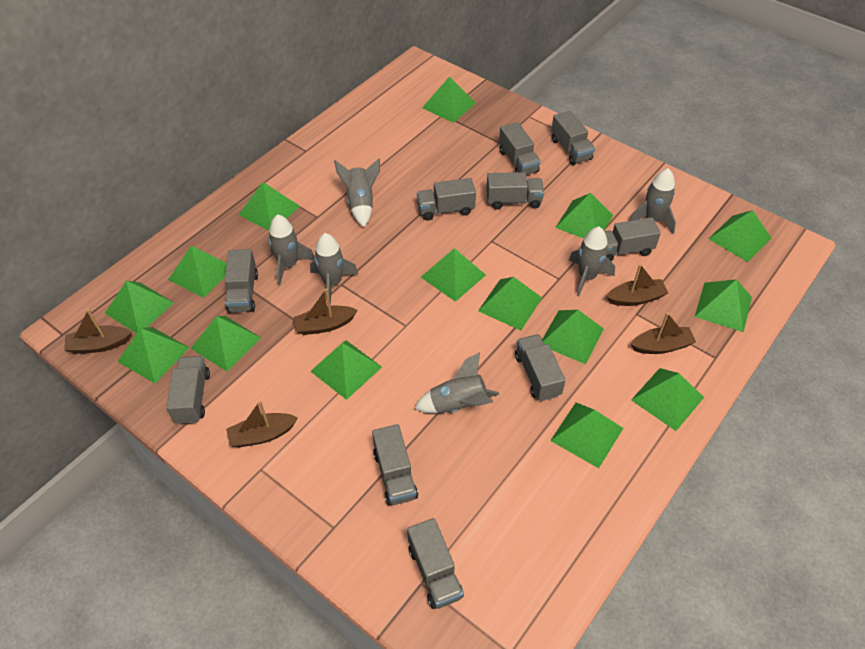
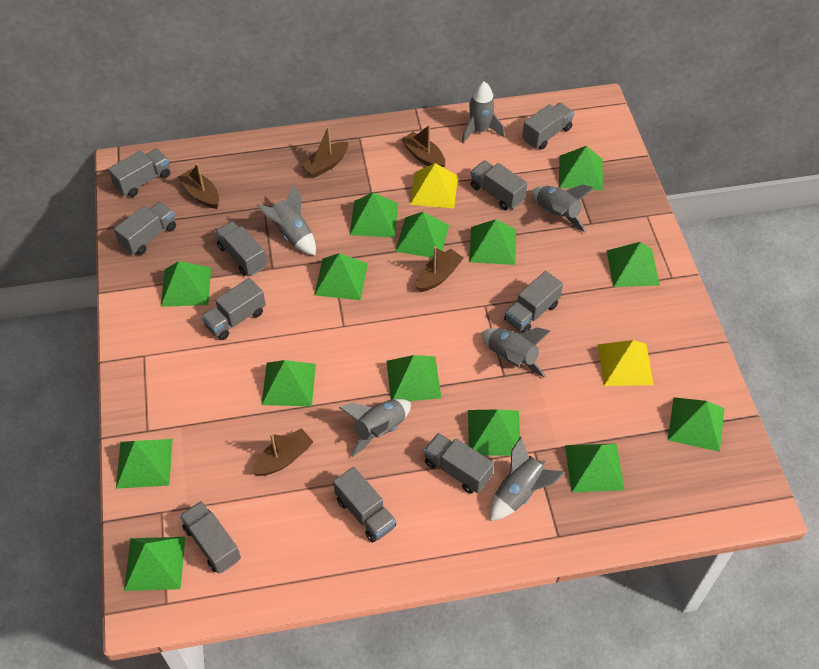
green pyramid: 15 -> 14
yellow pyramid: 0 -> 2

